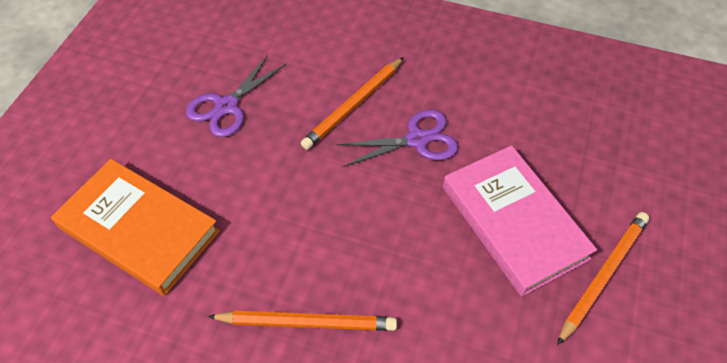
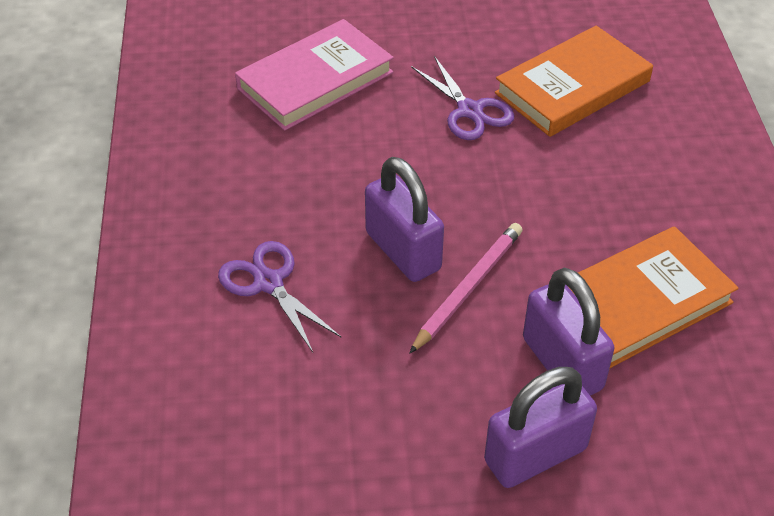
orange book: 1 -> 2
orange pencil: 3 -> 0
pink pencil: 0 -> 1
purple padlock: 0 -> 3

